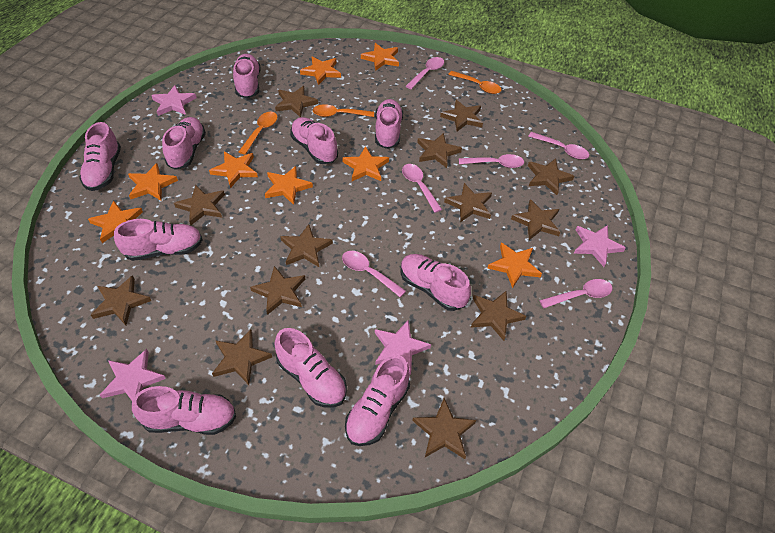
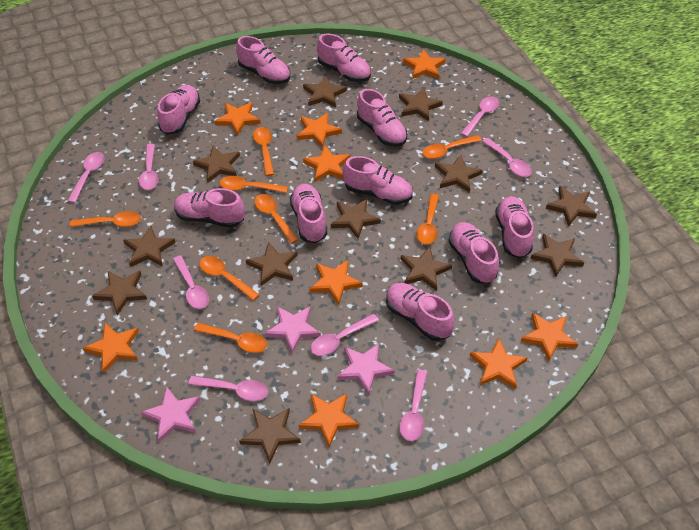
brown star: 13 -> 12
orange spoon: 3 -> 8
orange star: 8 -> 9
pink spoon: 6 -> 8
pink star: 4 -> 3

